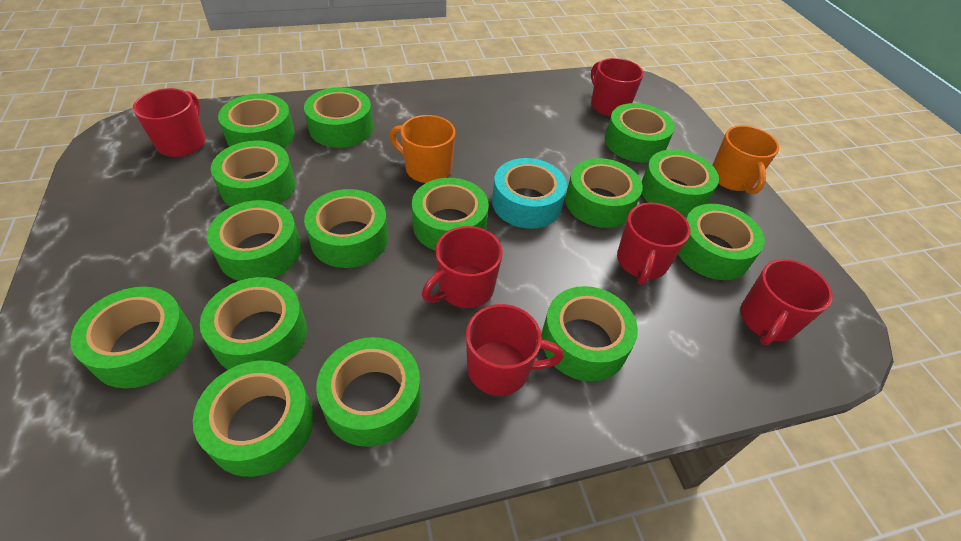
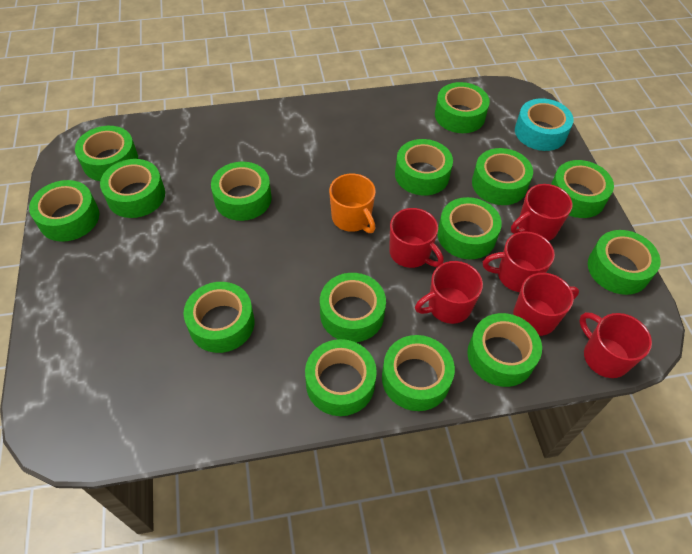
orange mug: 2 -> 1

